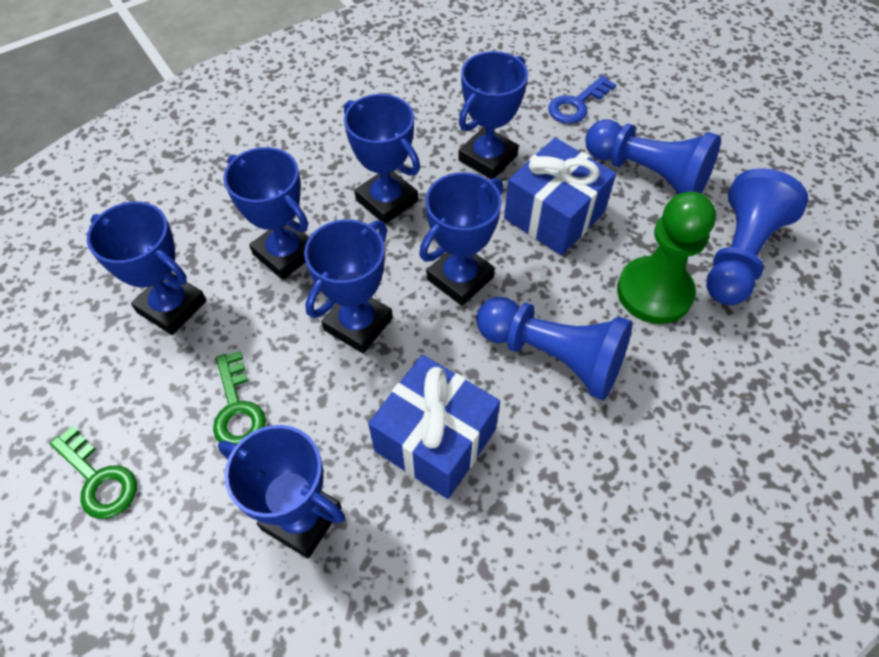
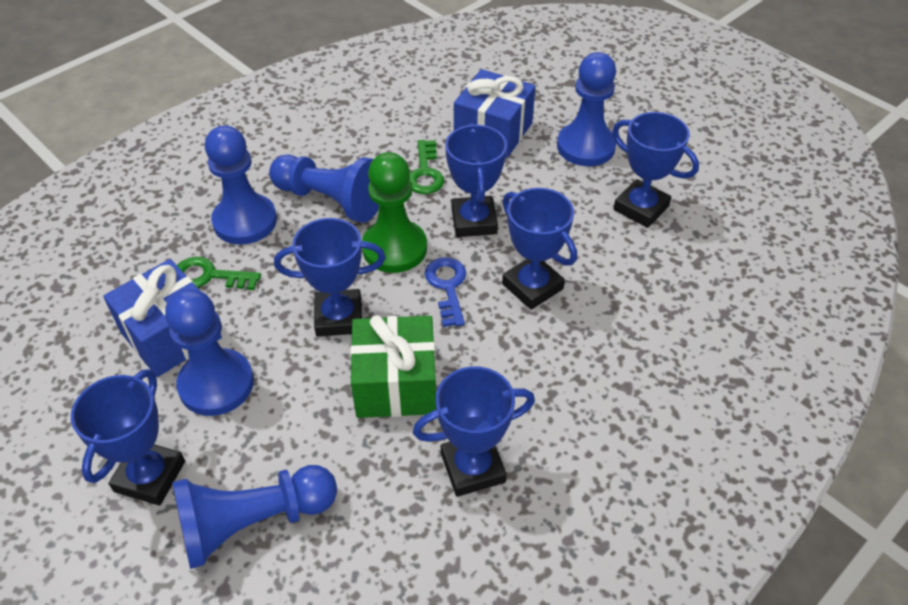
blue pawn: 3 -> 5
blue trophy: 7 -> 6
green gift: 0 -> 1

